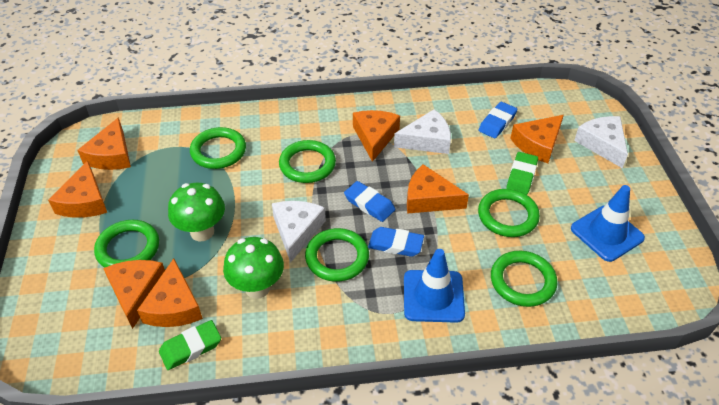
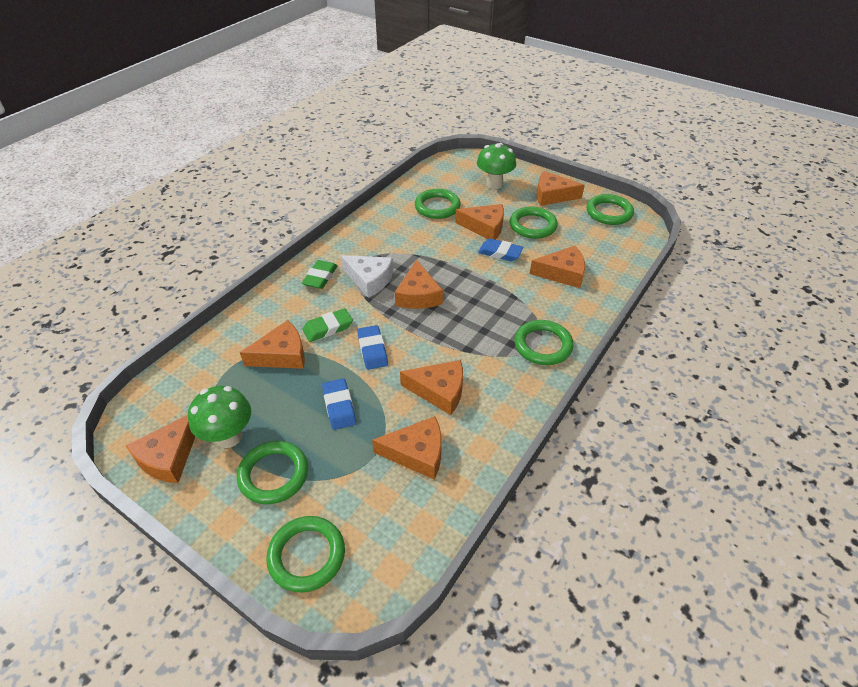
blue traffic cone: 2 -> 0
orange cheese: 7 -> 8
white cheese: 3 -> 1

